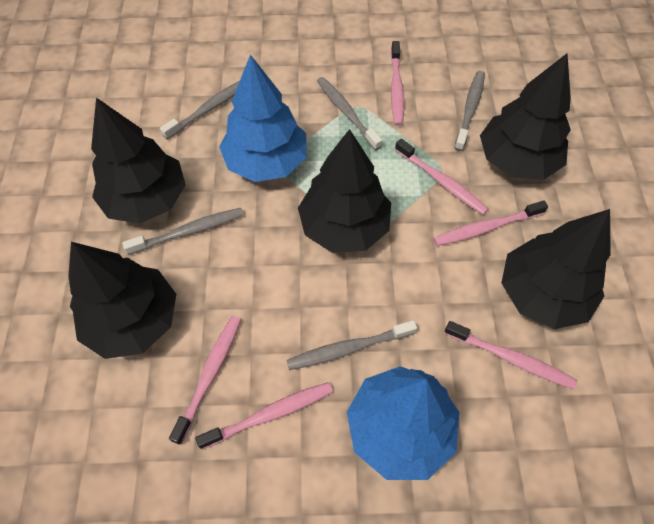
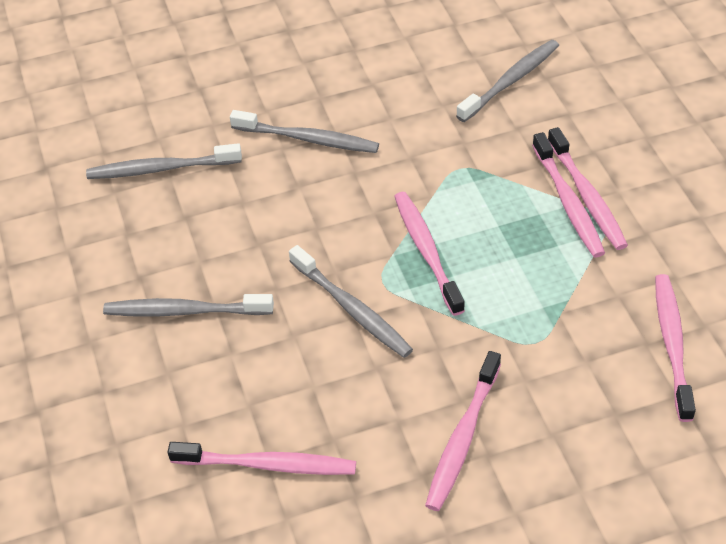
black tree: 5 -> 0
blue tree: 2 -> 0

